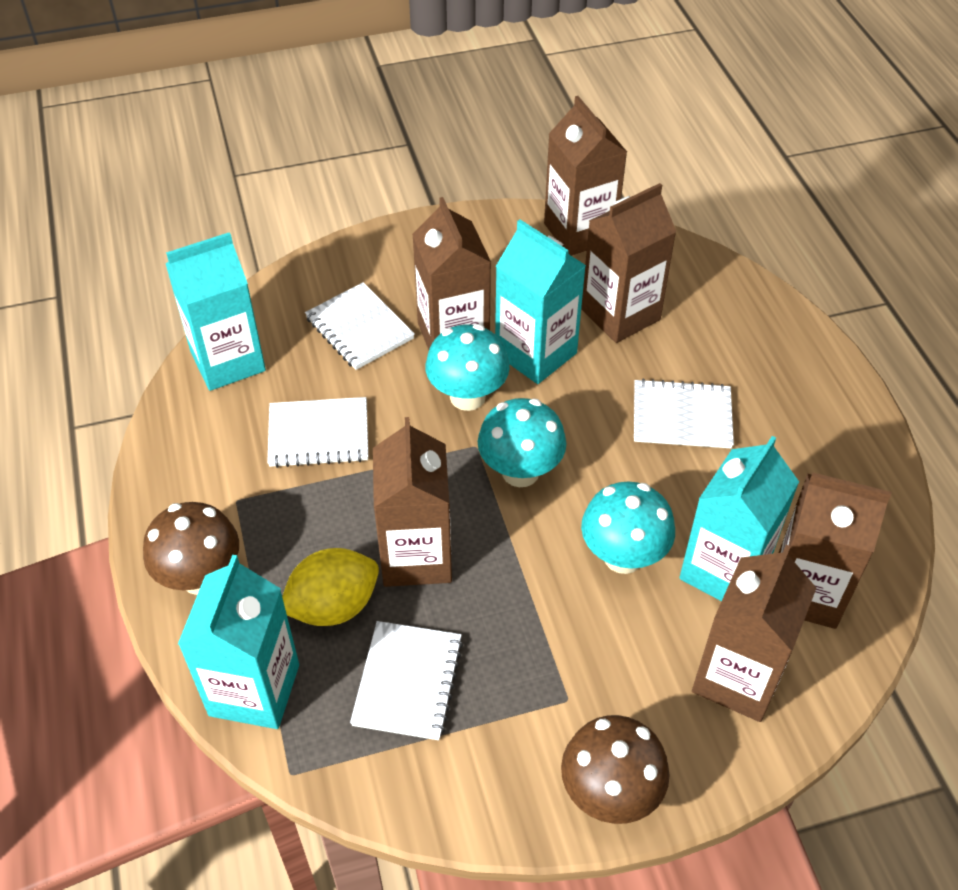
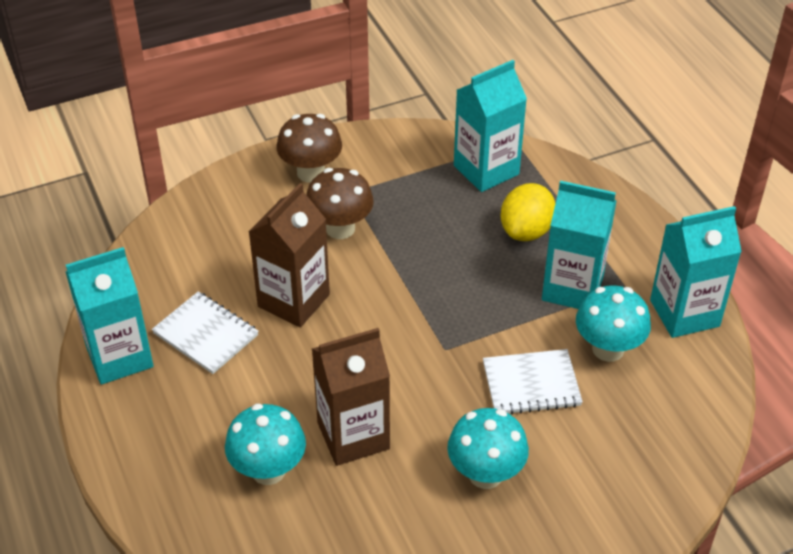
brown carton: 6 -> 2
white notebook: 4 -> 2

